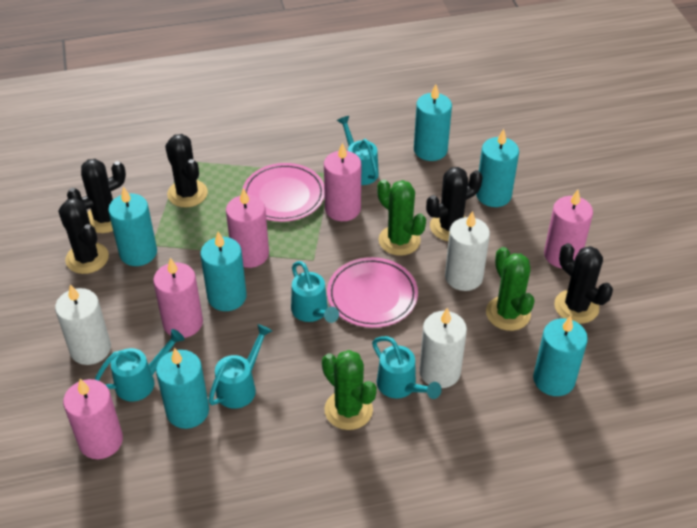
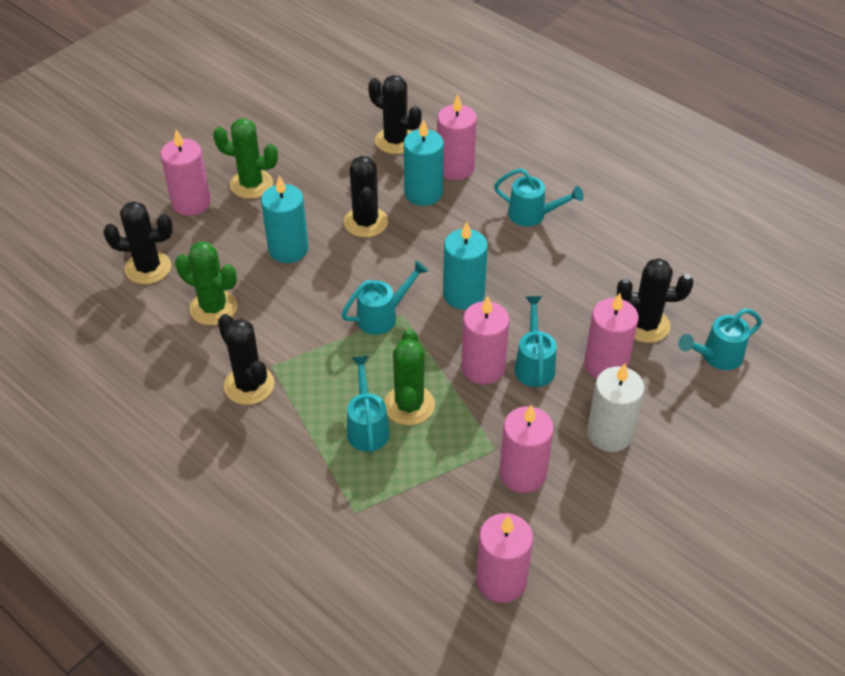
pink candle: 5 -> 6
pink plate: 2 -> 0
turquoise candle: 6 -> 3
white candle: 3 -> 1

